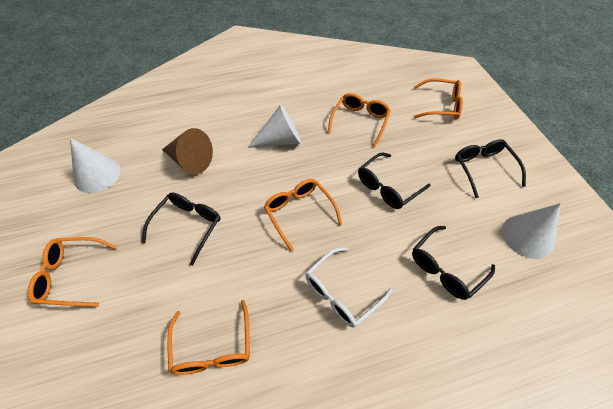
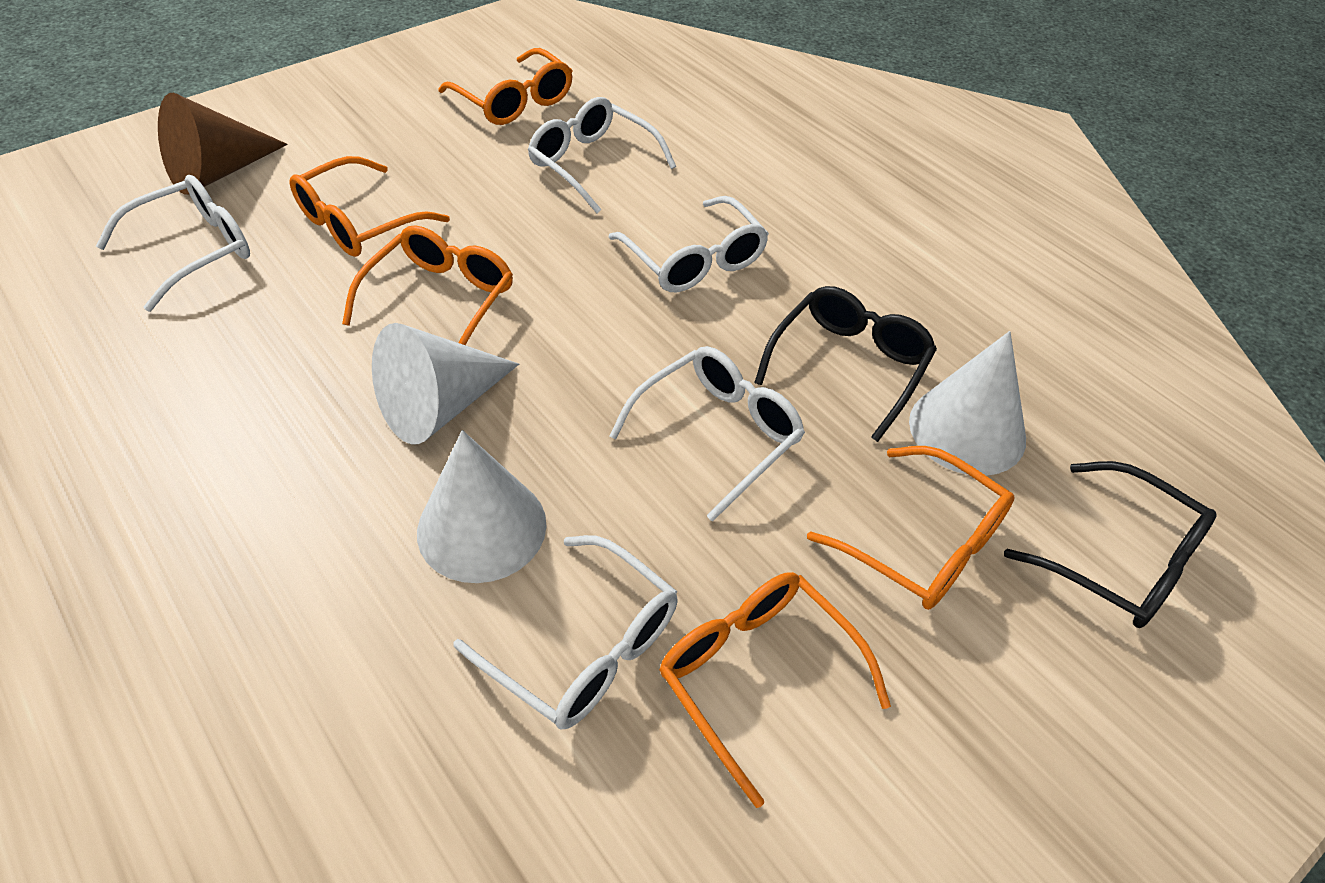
black glasses: 4 -> 2
white glasses: 1 -> 5

